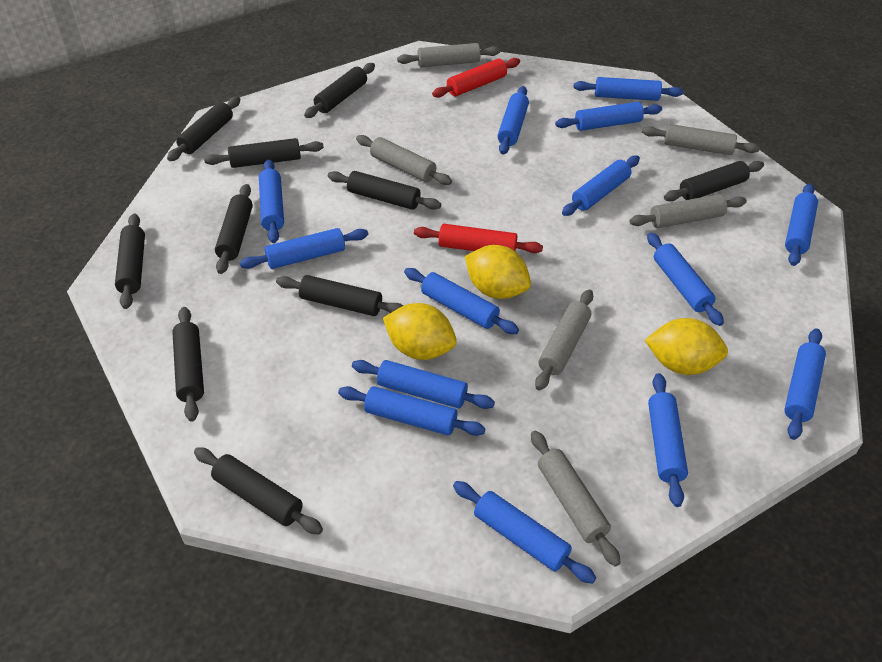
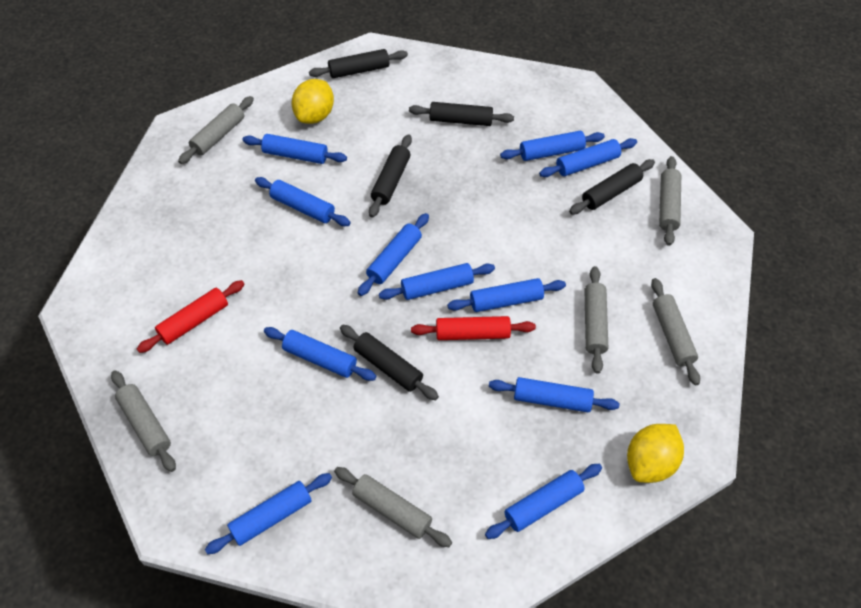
black rolling pin: 10 -> 5
blue rolling pin: 14 -> 11
yellow lemon: 3 -> 2

